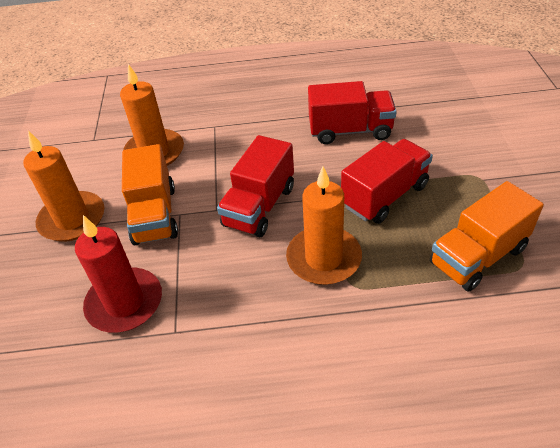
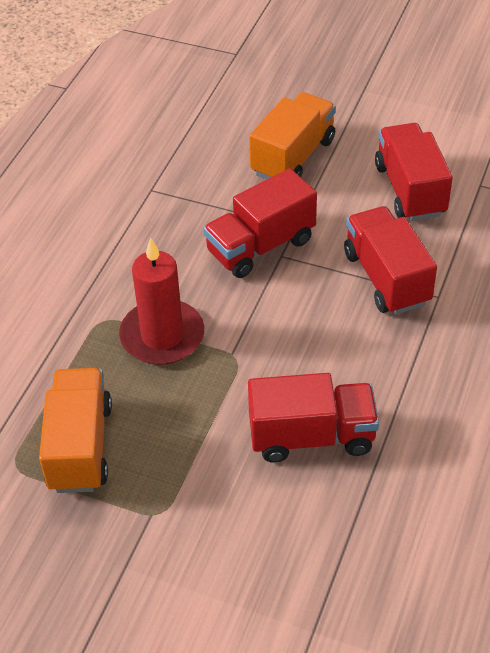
orange candle: 3 -> 0
red truck: 3 -> 4

